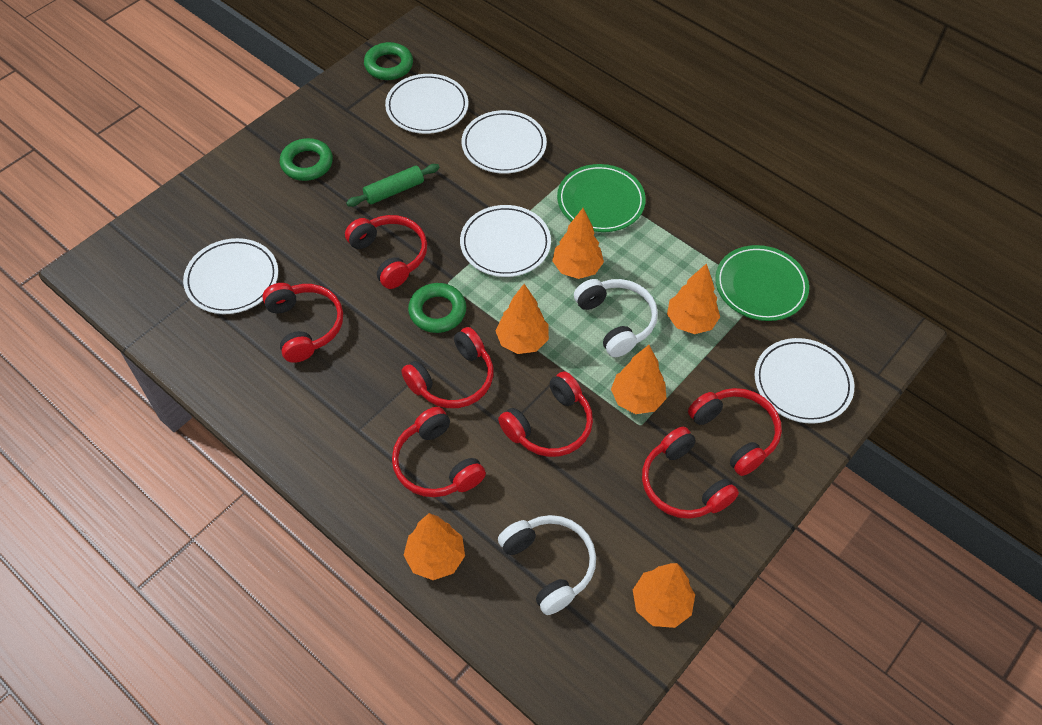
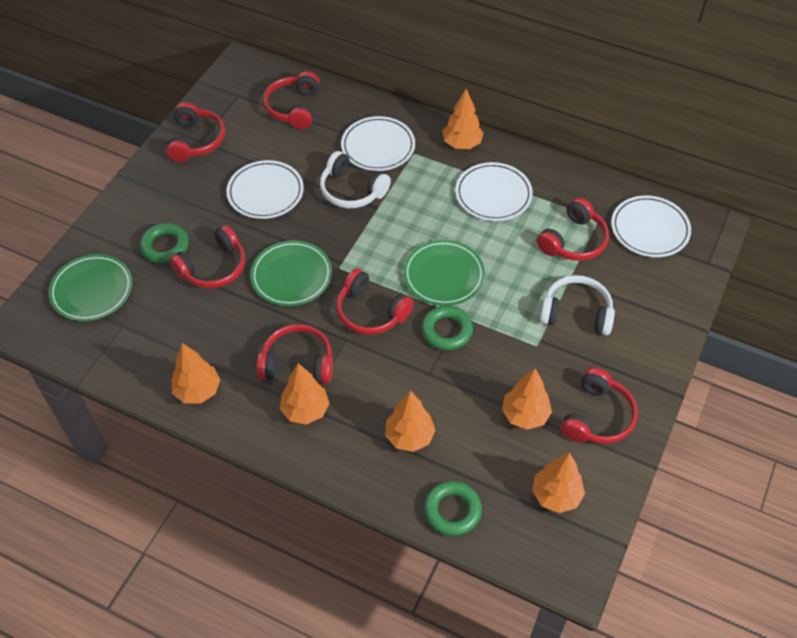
green plate: 2 -> 3
green rolling pin: 1 -> 0
white plate: 5 -> 4

